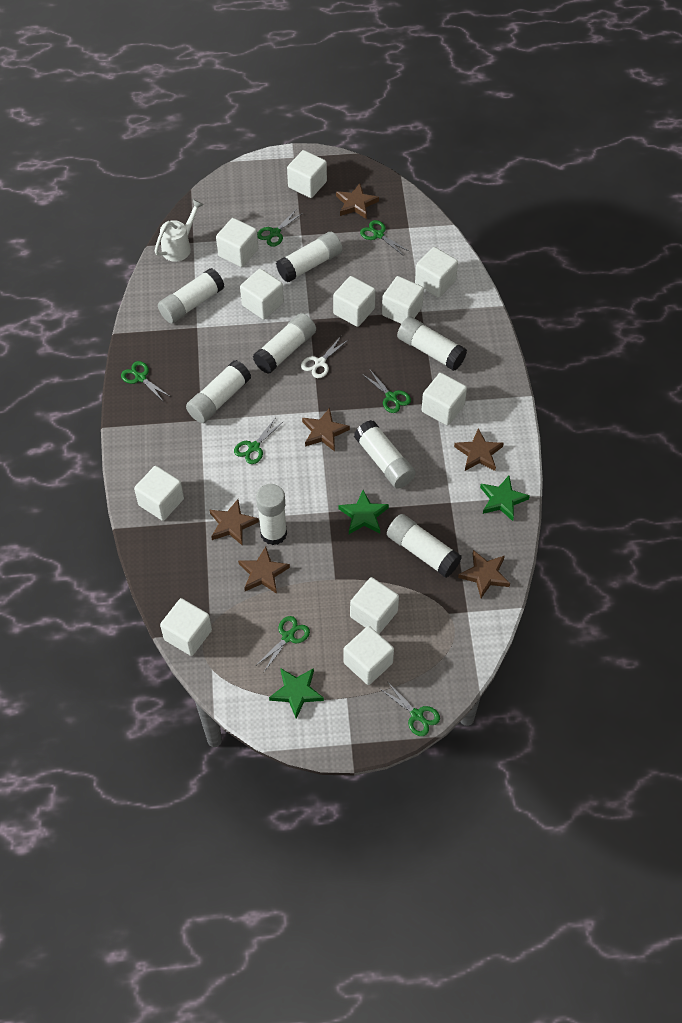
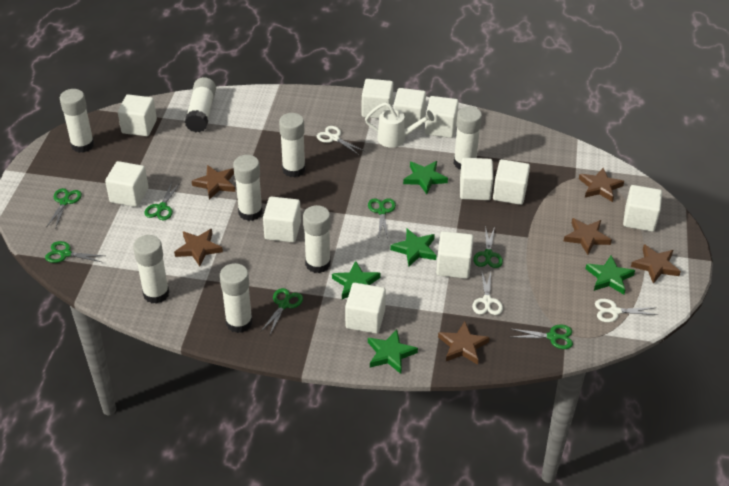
green star: 3 -> 5
white scissors: 1 -> 3

